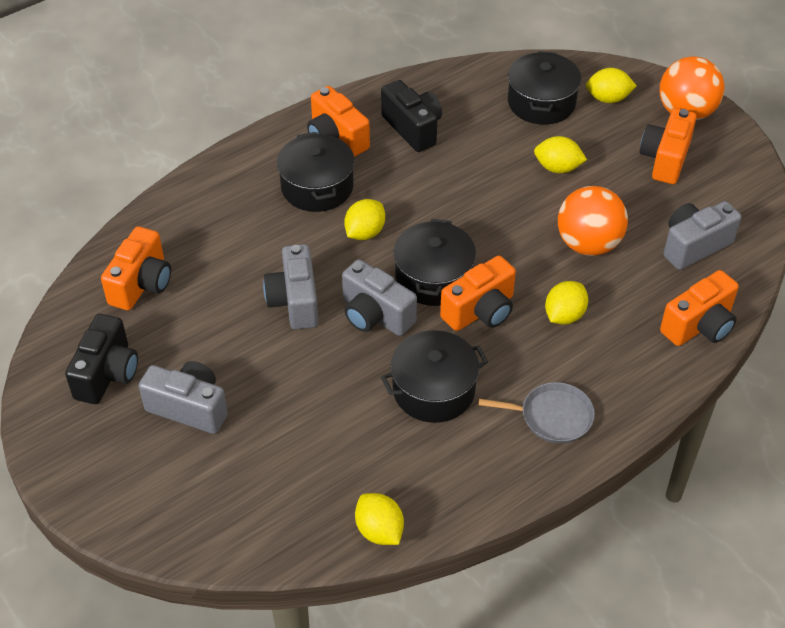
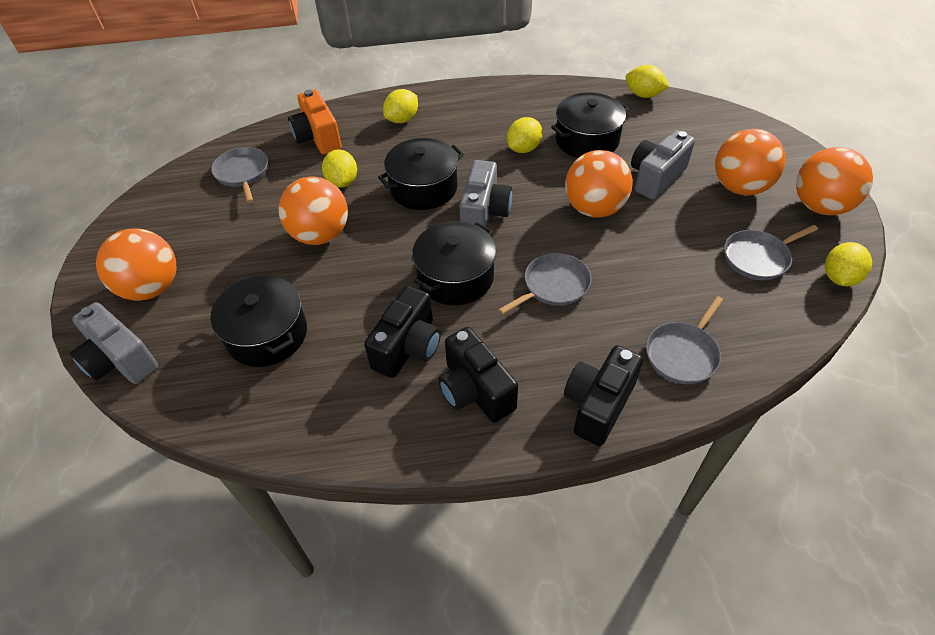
black camera: 2 -> 3
grey camera: 4 -> 3
grey pan: 1 -> 4
orange ball: 2 -> 5
orange camera: 5 -> 1

